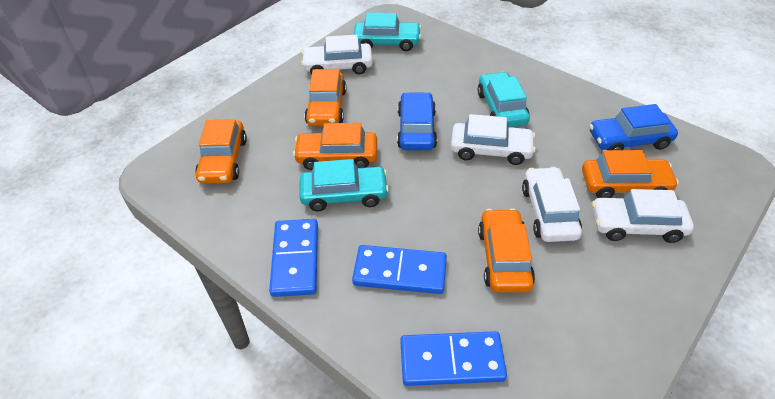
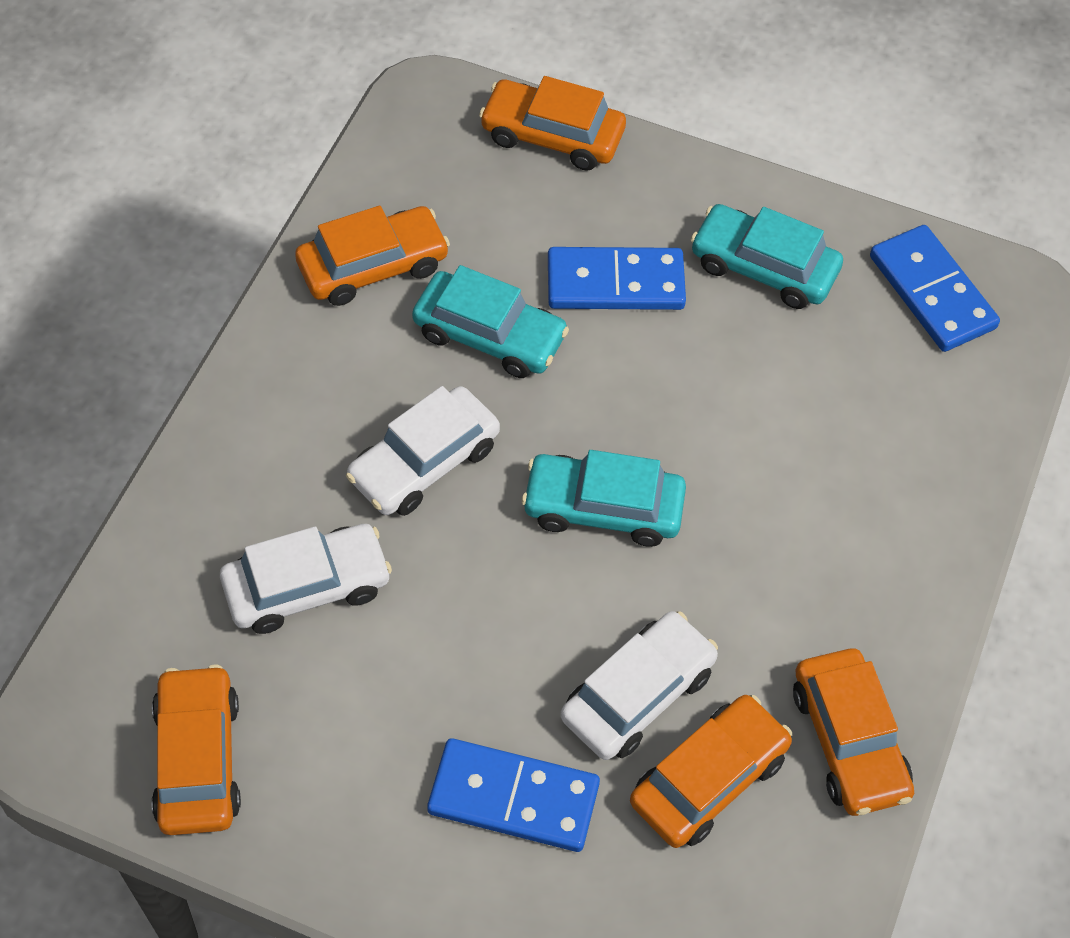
blue car: 2 -> 0
white car: 4 -> 3

